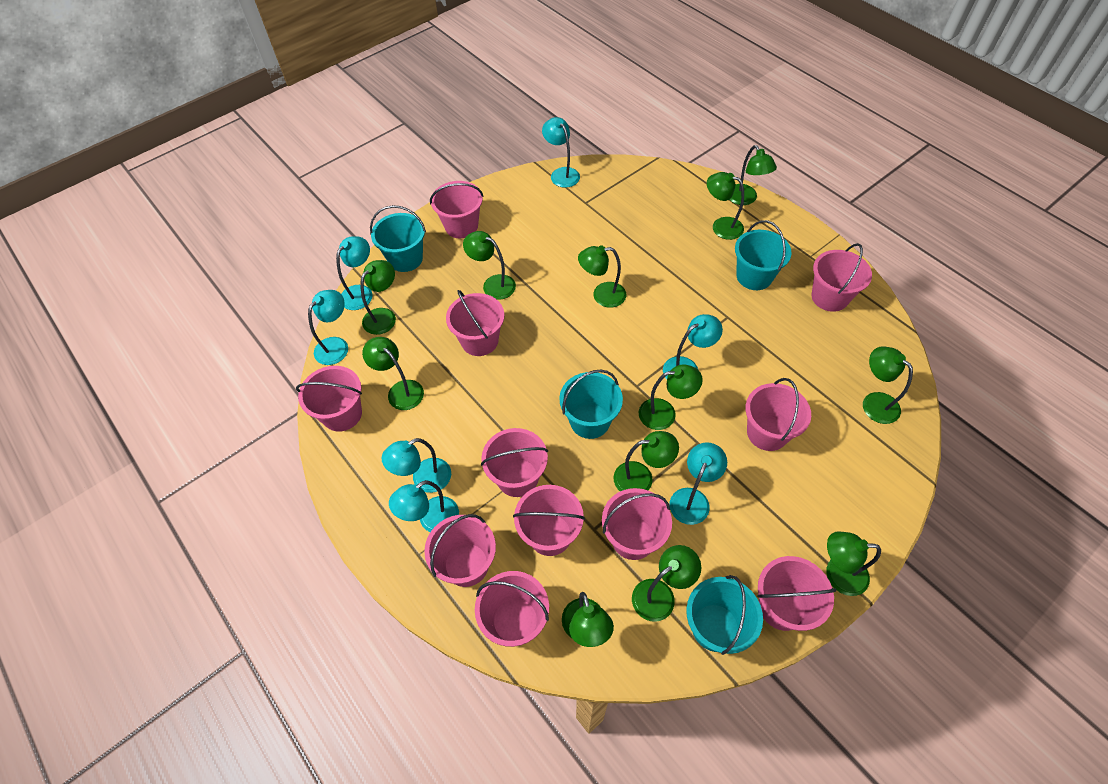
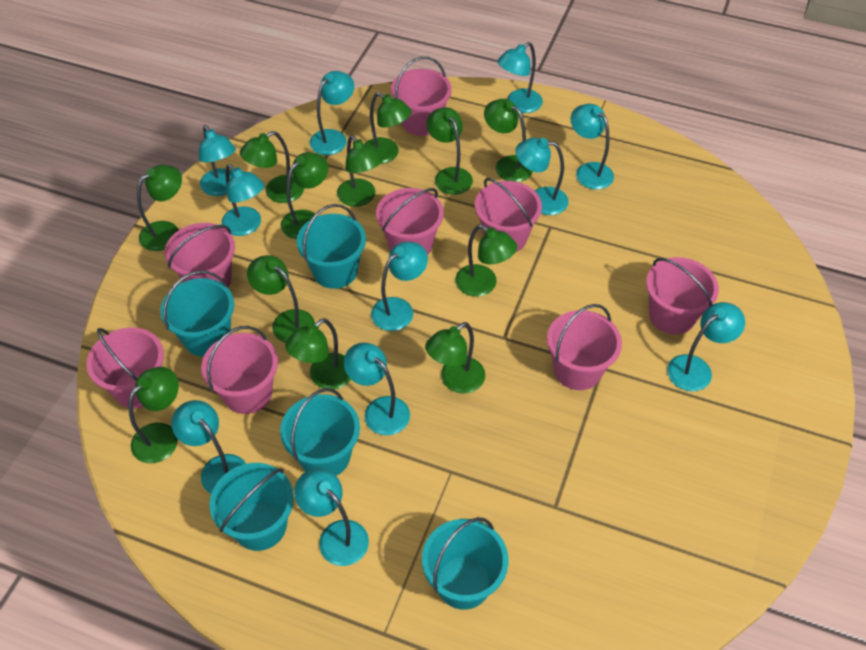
pink bucket: 11 -> 8
turquoise bucket: 4 -> 5
turquoise lamp: 7 -> 11

